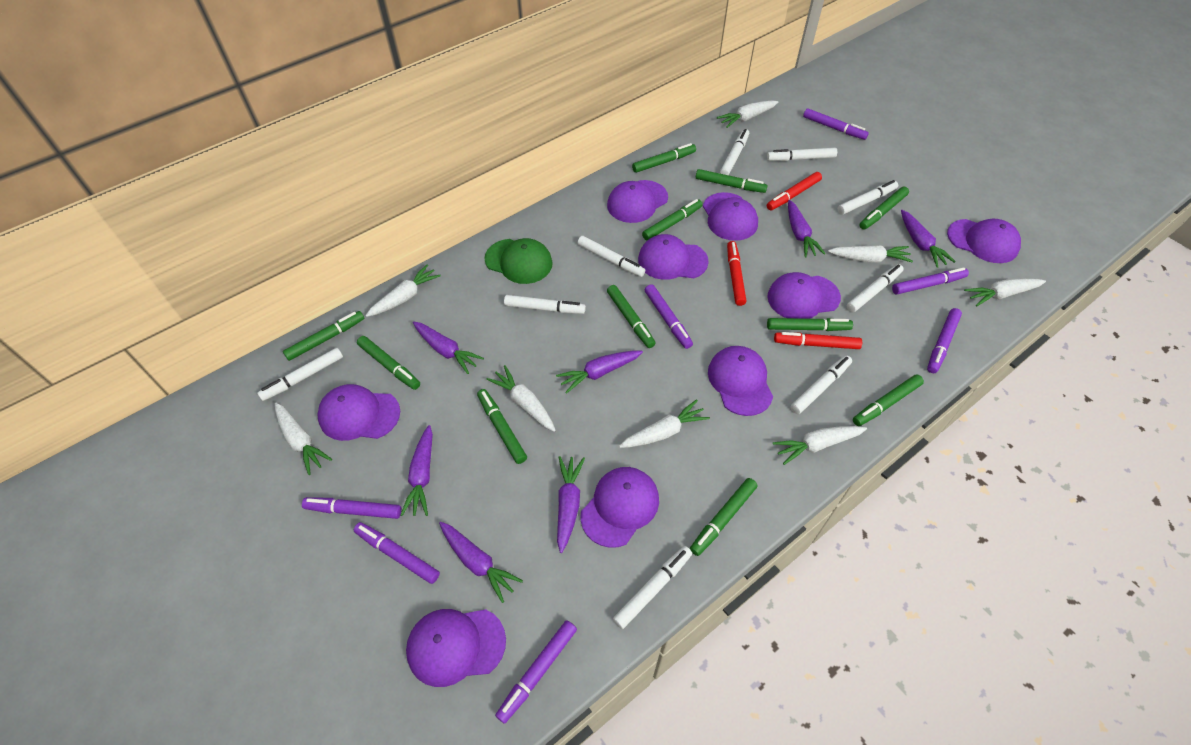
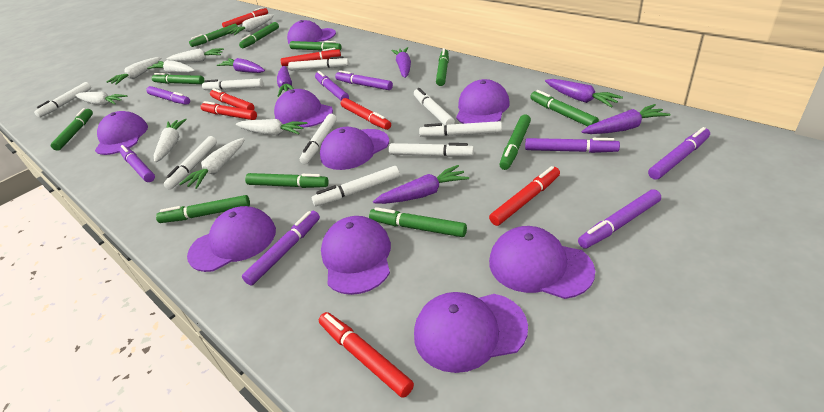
green cap: 1 -> 0
purple carrot: 7 -> 6
purple marker: 7 -> 8
red marker: 3 -> 7

